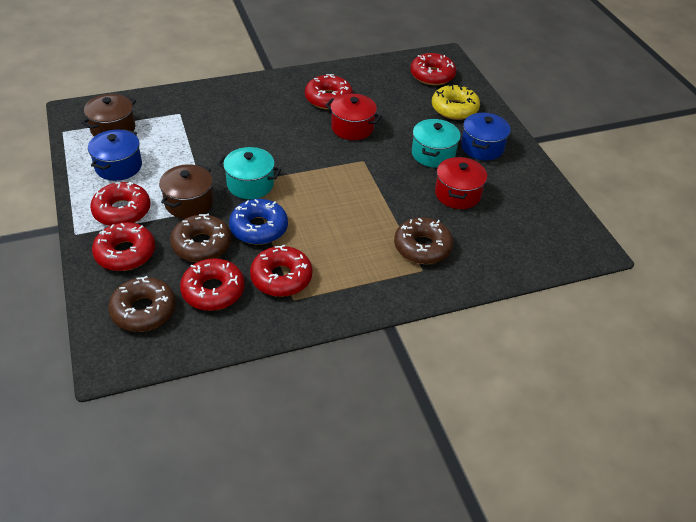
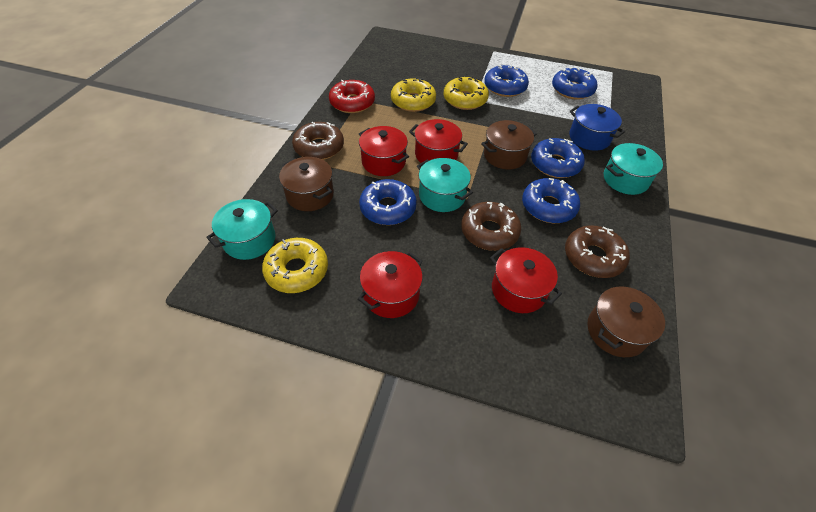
blue donut: 1 -> 5
blue pot: 2 -> 1
brown pot: 2 -> 3
red donut: 6 -> 1
red pot: 2 -> 4
turquoise pot: 2 -> 3
yellow donut: 1 -> 3

